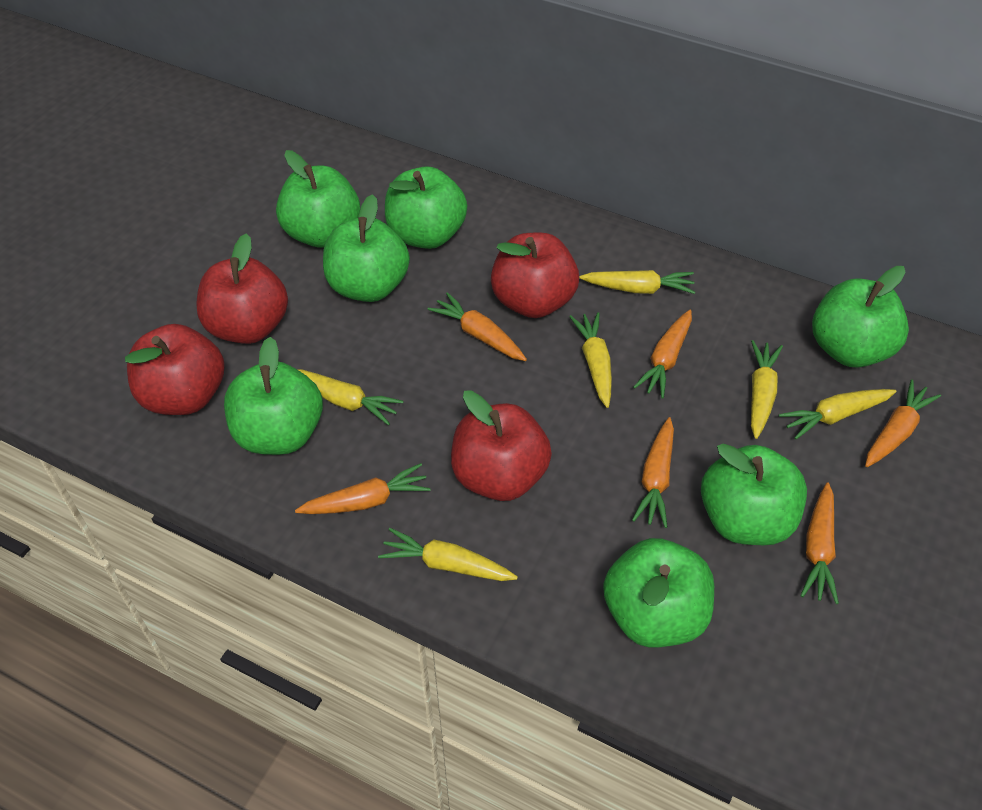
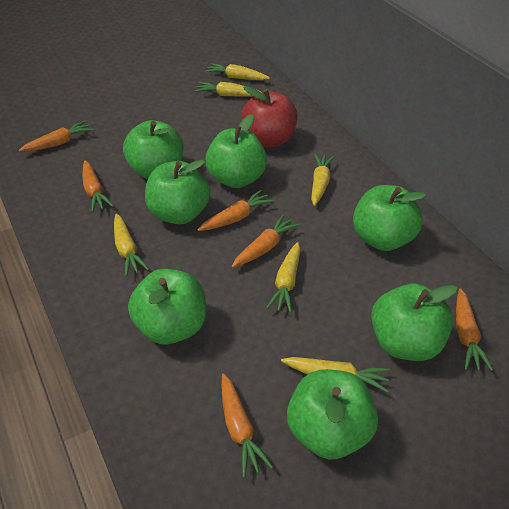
red apple: 4 -> 1

